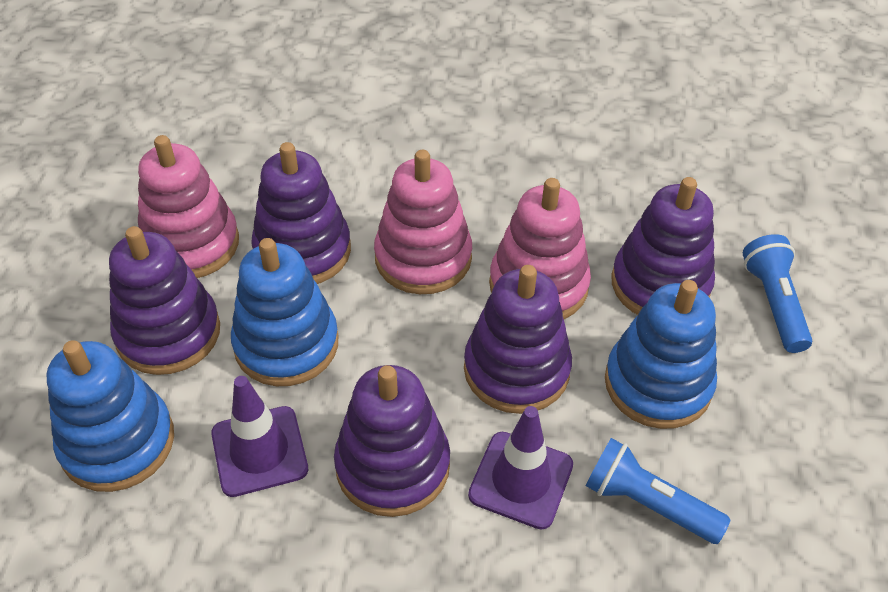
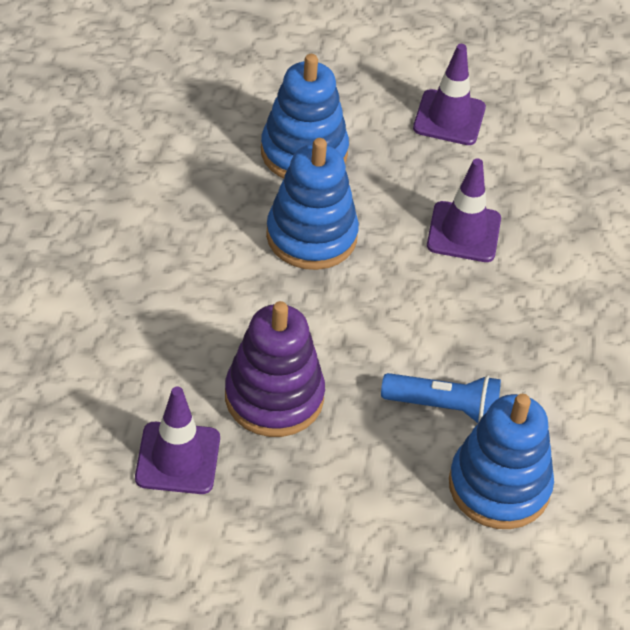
blue flashlight: 2 -> 1
pink stacking toy: 3 -> 0
purple stacking toy: 5 -> 1
purple traffic cone: 2 -> 3

